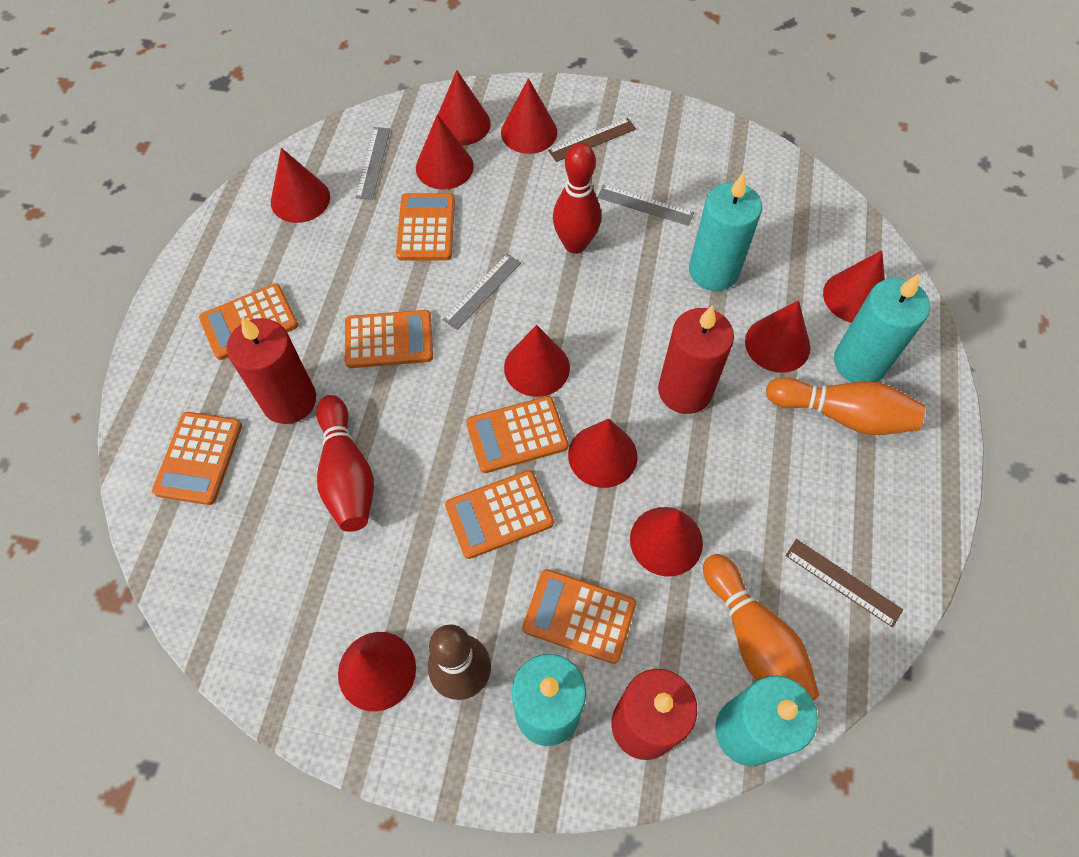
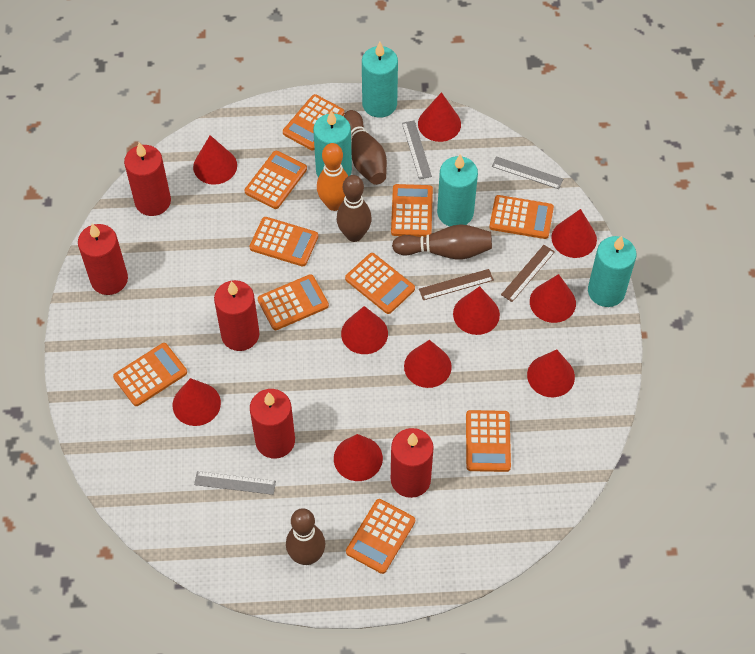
brown bowling pin: 1 -> 4
orange bowling pin: 2 -> 1
orange calculator: 7 -> 10
red bowling pin: 2 -> 0
red candle: 3 -> 5

